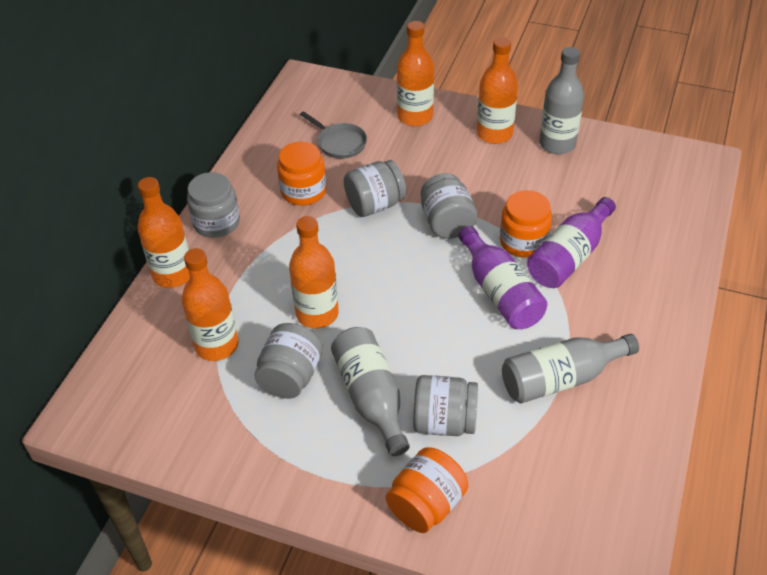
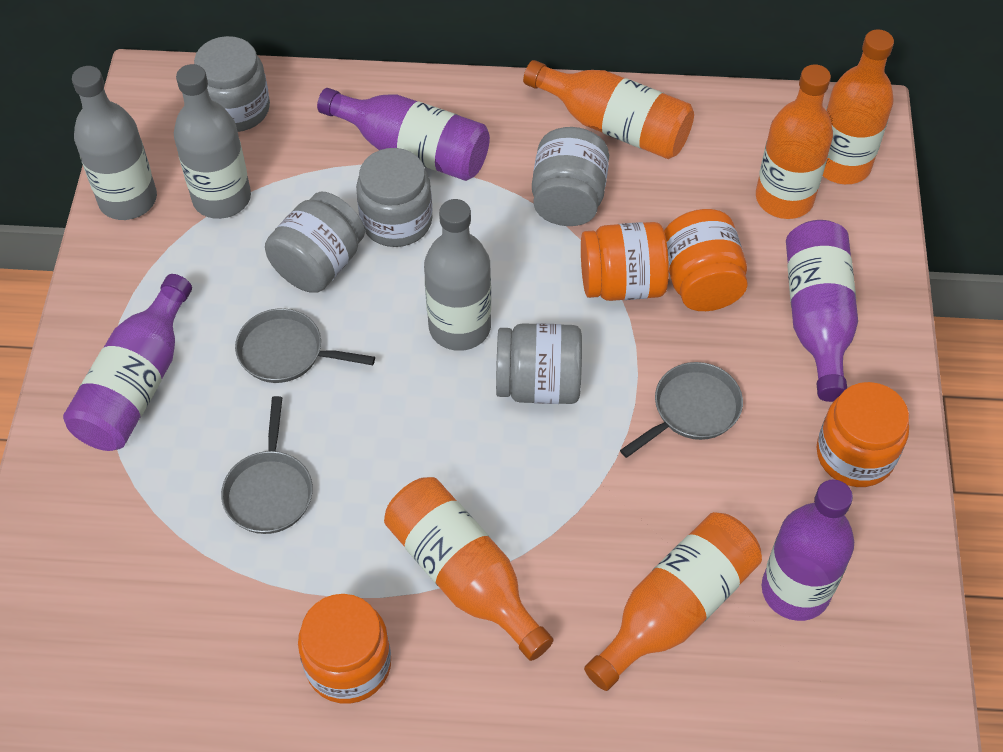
grey pan: 1 -> 3
orange jar: 3 -> 4
purple bottle: 2 -> 4

